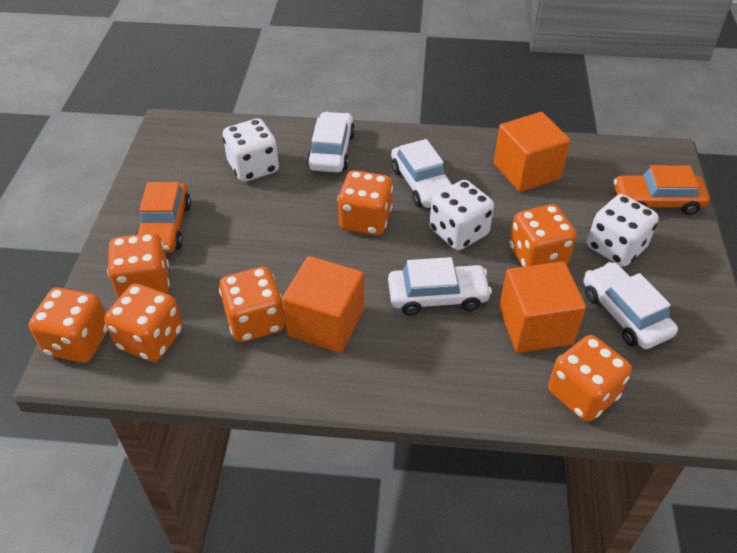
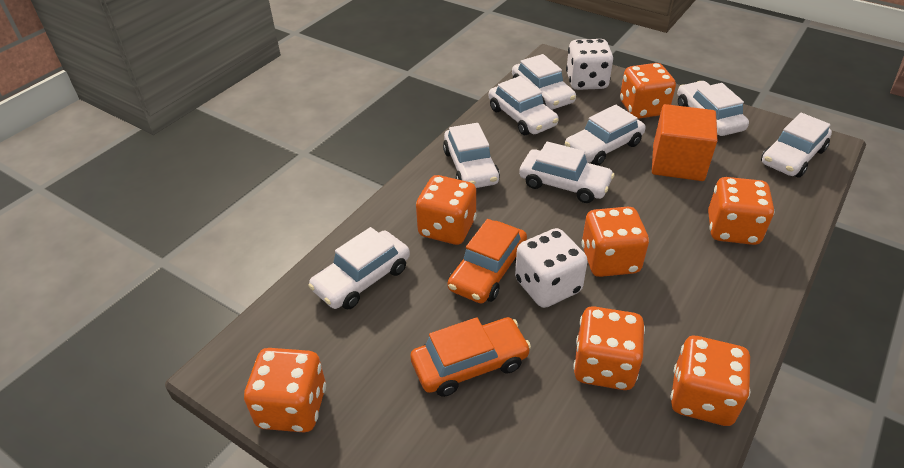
orange cube: 3 -> 1
white car: 4 -> 8
white dice: 3 -> 2

